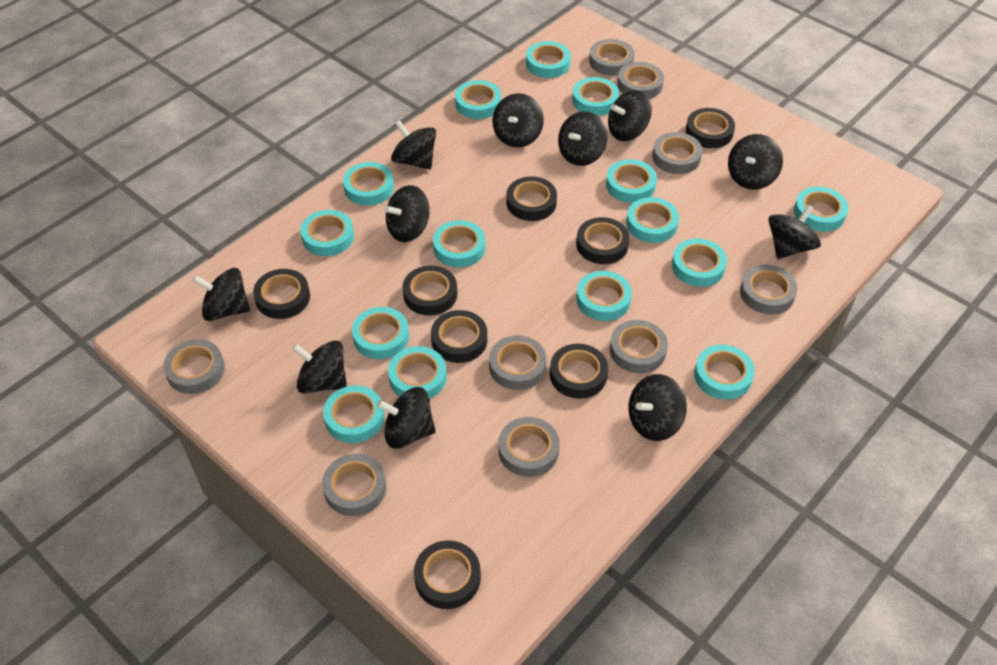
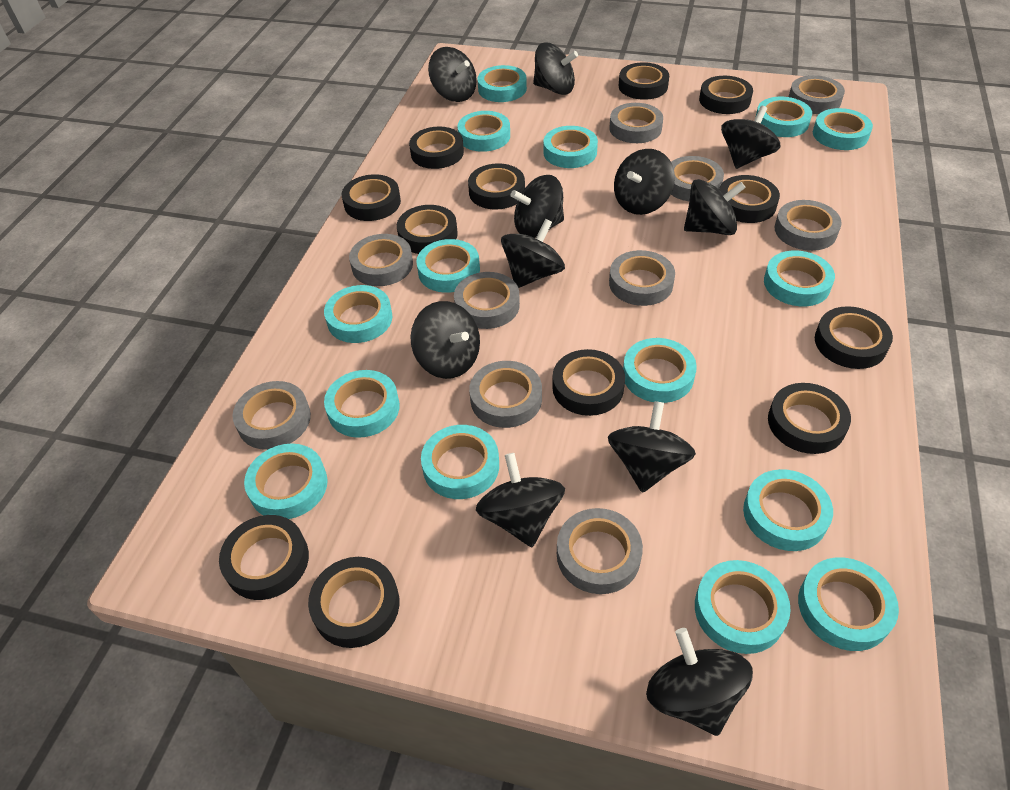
black tape: 8 -> 12
grey tape: 9 -> 10

